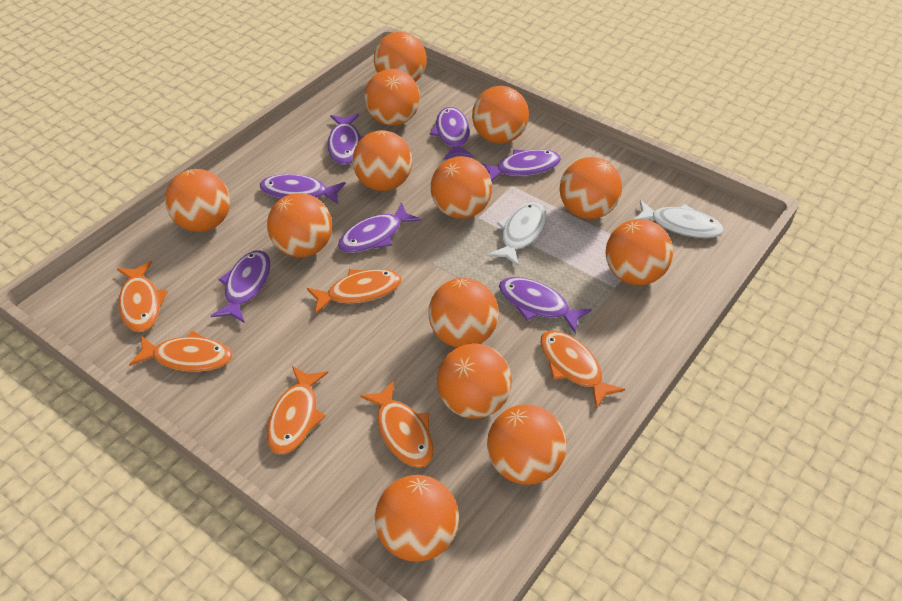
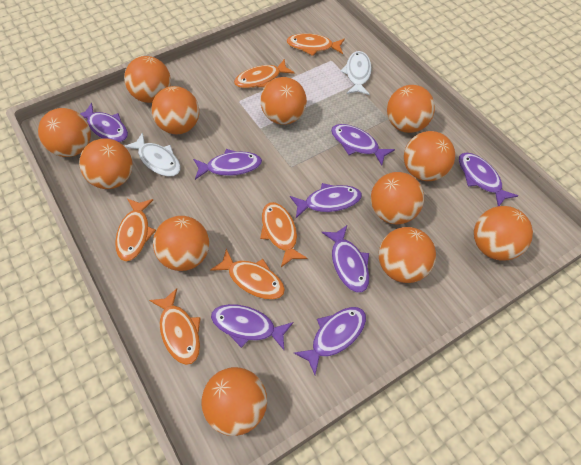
orange ball: 13 -> 12
purple fish: 7 -> 8

